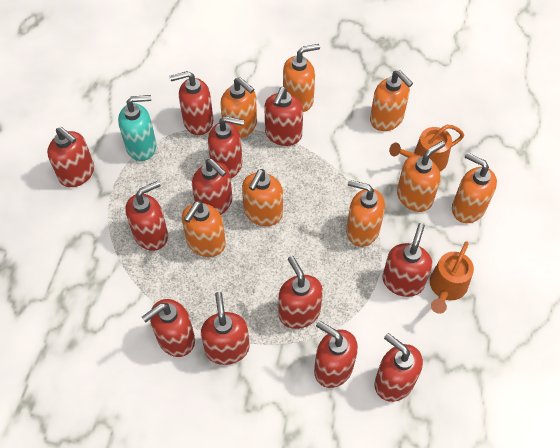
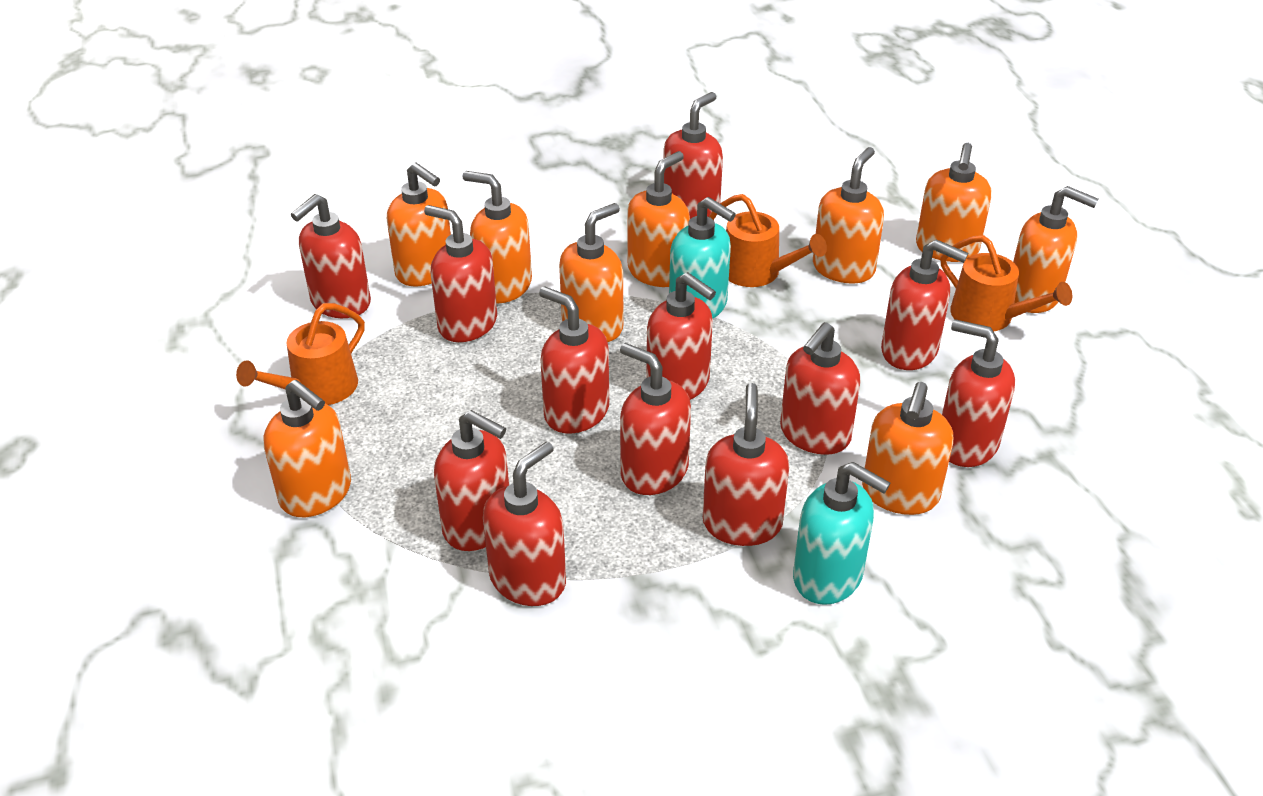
orange soap dispenser: 8 -> 9
orange watering can: 2 -> 3
turquoise soap dispenser: 1 -> 2

